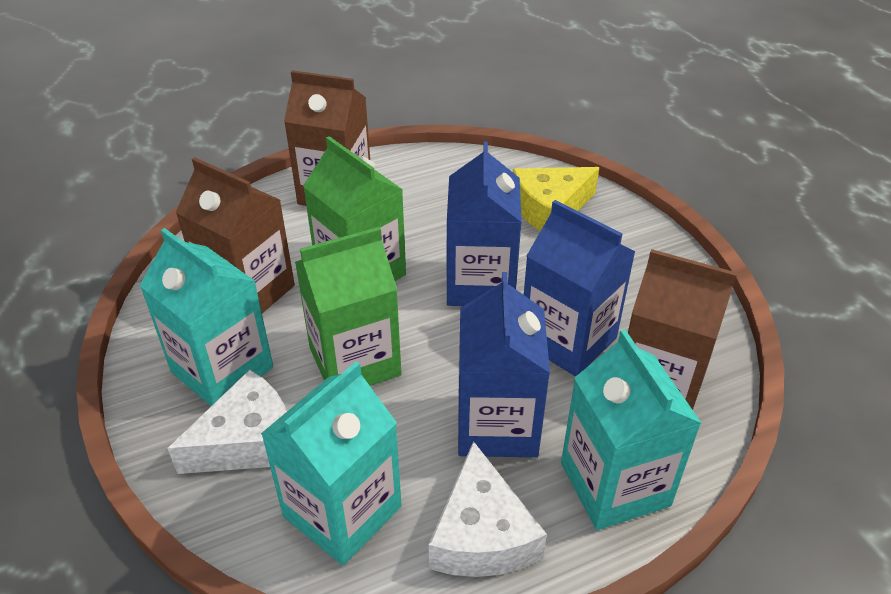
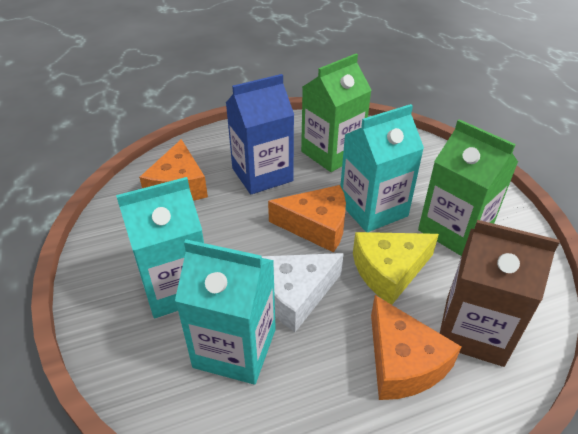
blue carton: 3 -> 1
brown carton: 3 -> 1
orange cheese: 0 -> 3
white cheese: 2 -> 1

